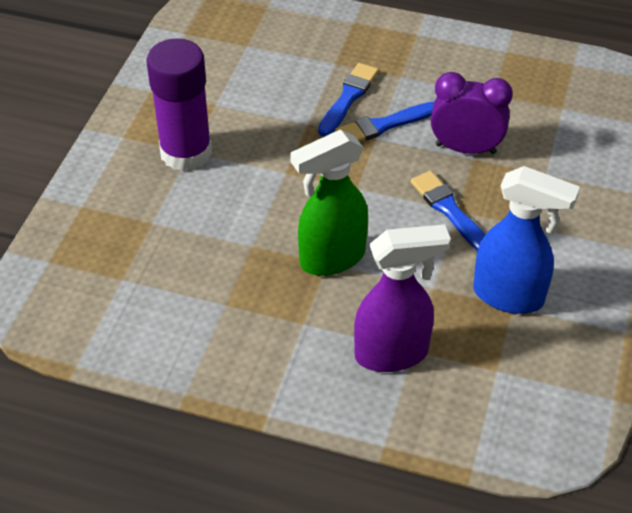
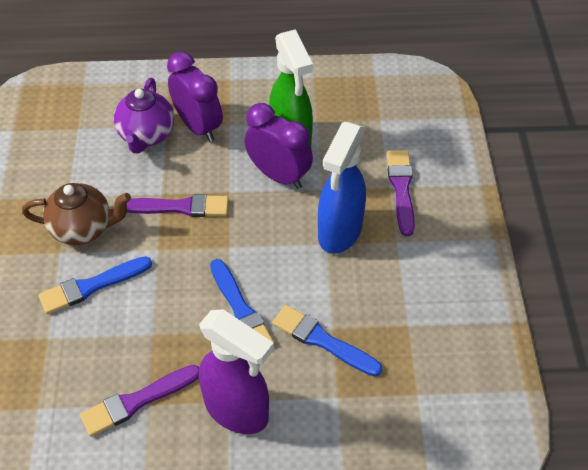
brown teapot: 0 -> 1
purple brush: 0 -> 3
purple clock: 1 -> 2
purple glue stick: 1 -> 0
purple teapot: 0 -> 1

